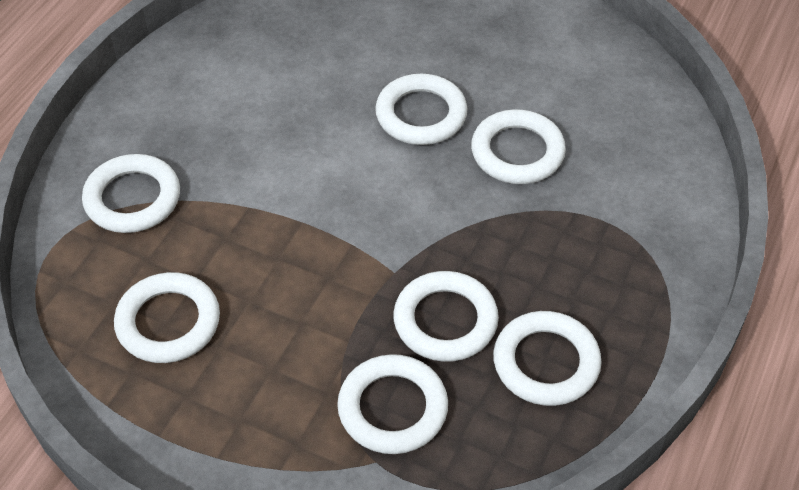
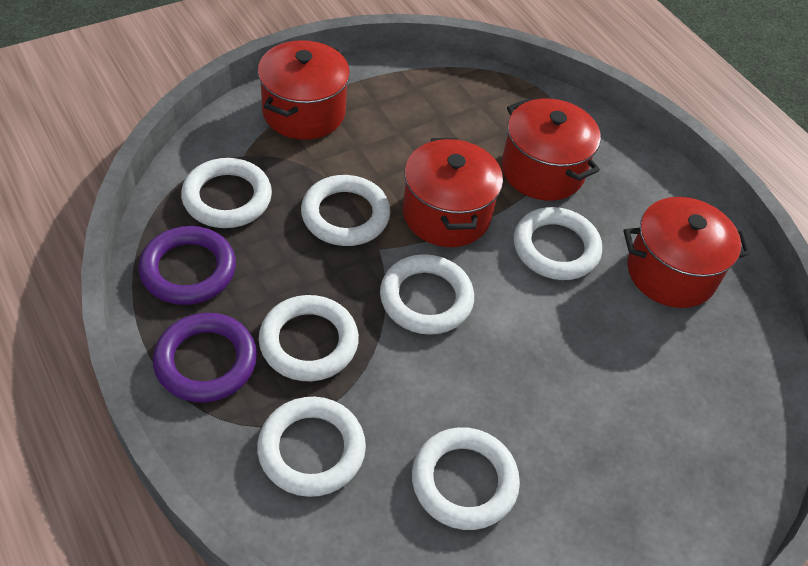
purple ring: 0 -> 2
red pot: 0 -> 4

